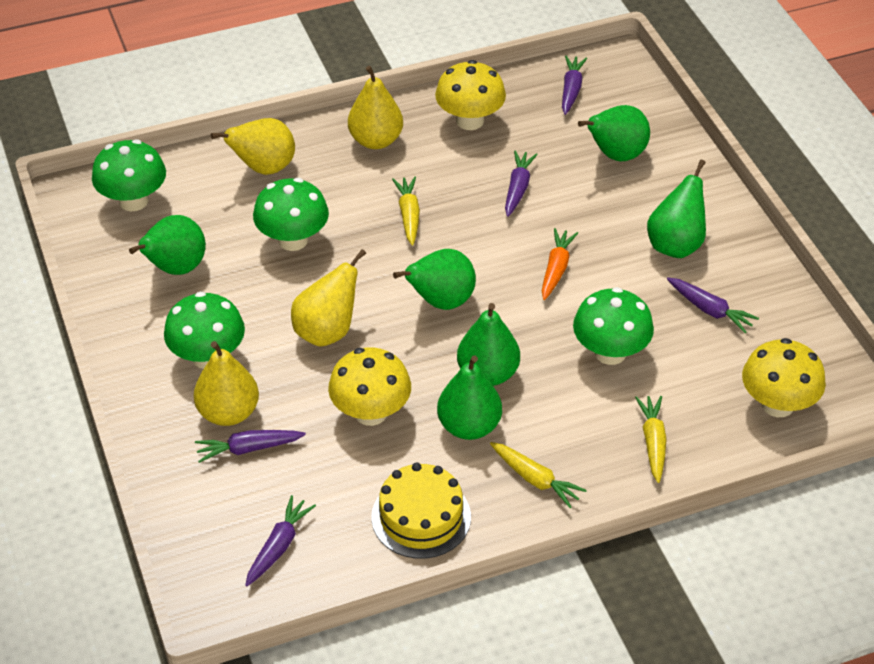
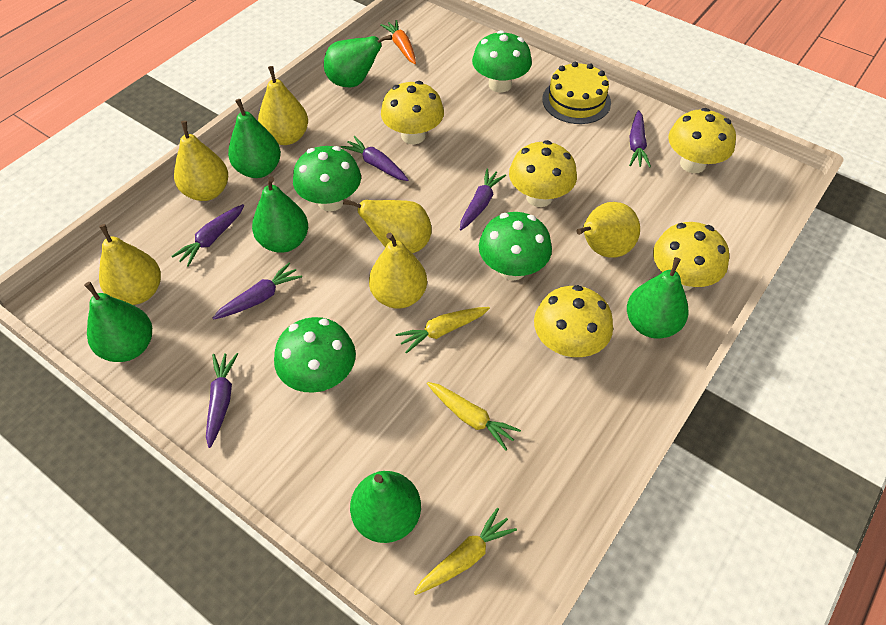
purple carrot: 5 -> 6
yellow mushroom: 3 -> 5
yellow pear: 4 -> 6

